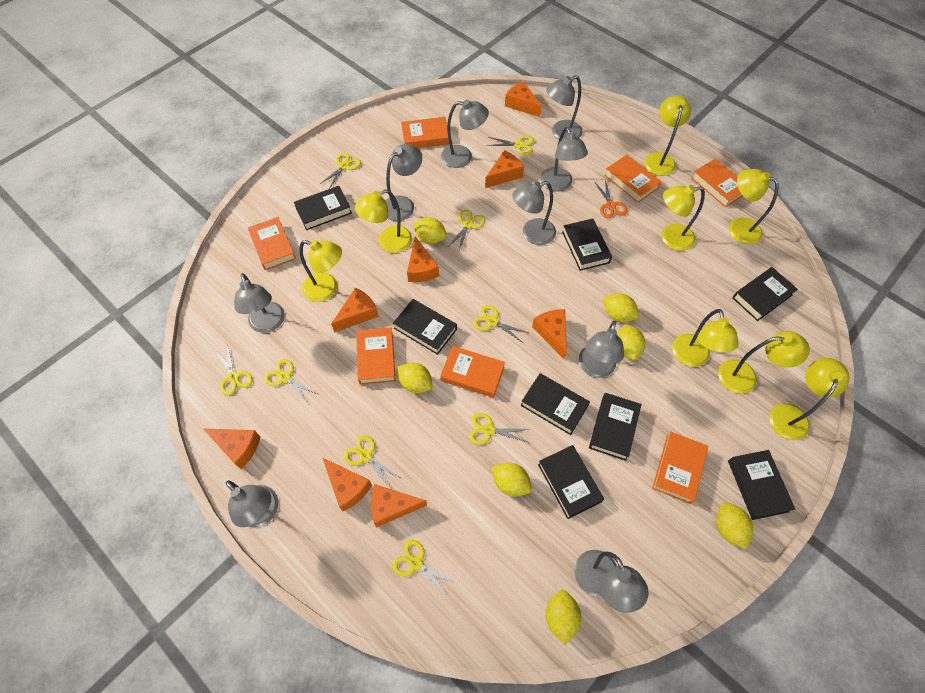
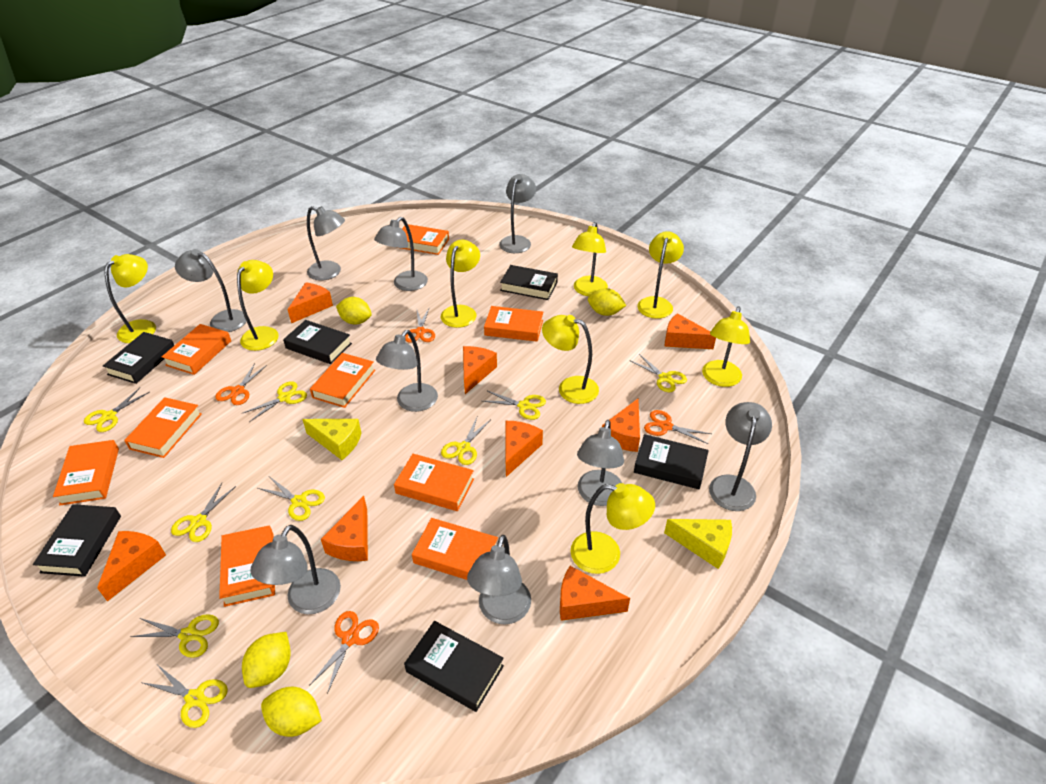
black book: 8 -> 6
orange book: 7 -> 9
orange scissors: 1 -> 4
yellow cheese: 0 -> 2
yellow lemon: 7 -> 4

